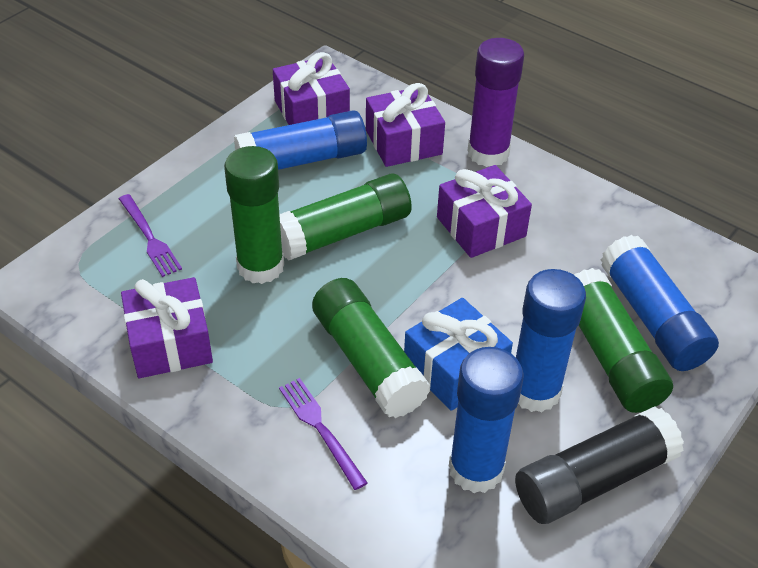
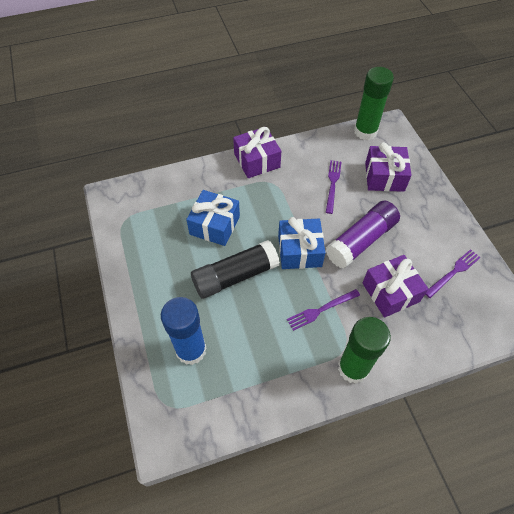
blue gift: 1 -> 2
blue glue stick: 4 -> 1
green glue stick: 4 -> 2
purple fork: 2 -> 3
purple gift: 4 -> 3

